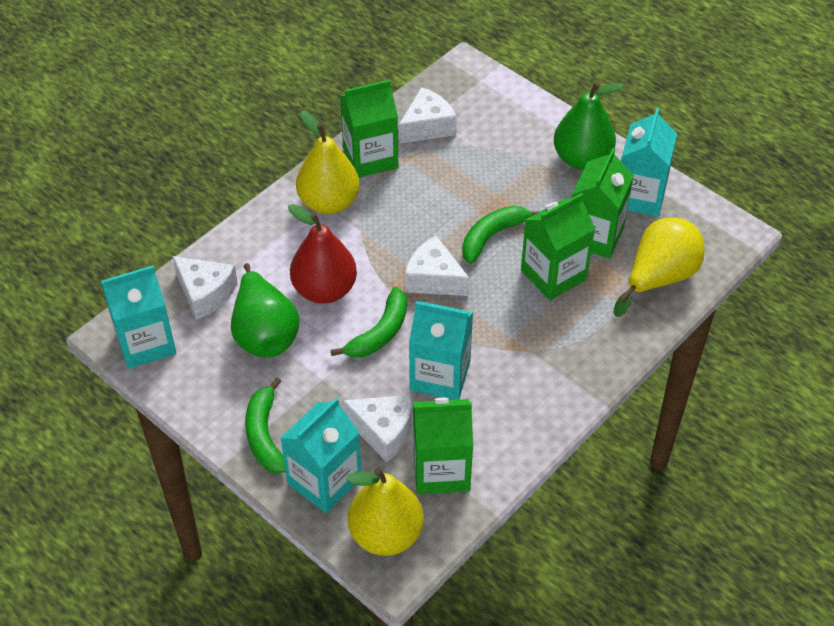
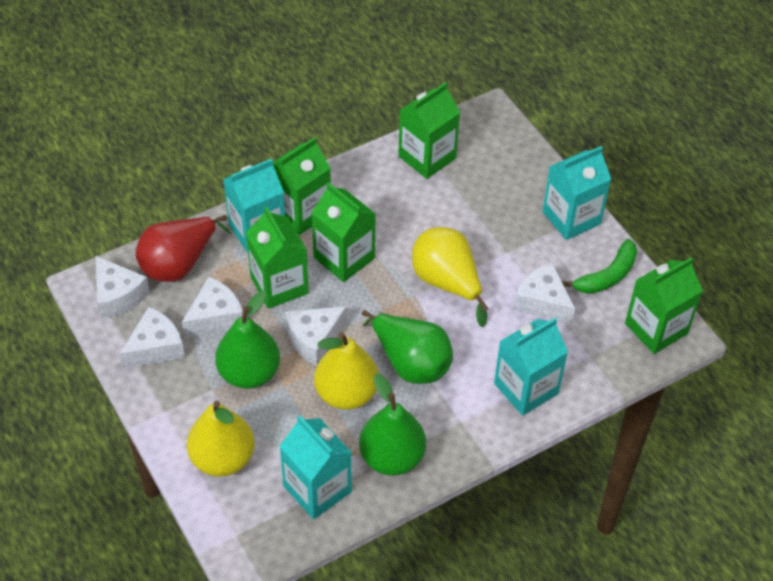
green banana: 3 -> 1
green carton: 4 -> 5
green pear: 2 -> 3
white cheese: 4 -> 5

